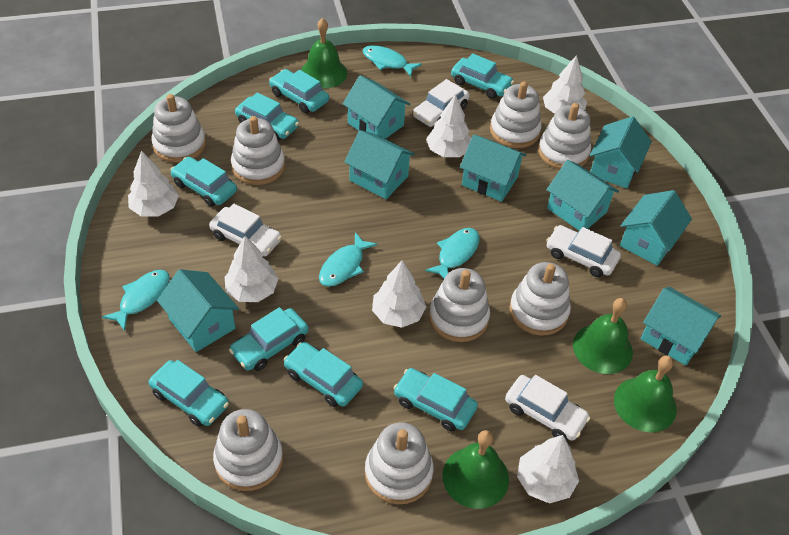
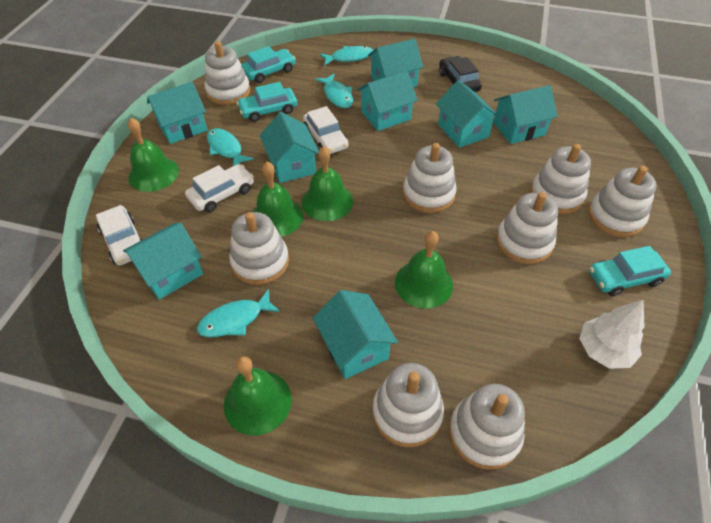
black car: 0 -> 1
green bell: 4 -> 5
turquoise car: 8 -> 3
white car: 4 -> 3
white tree: 6 -> 1

